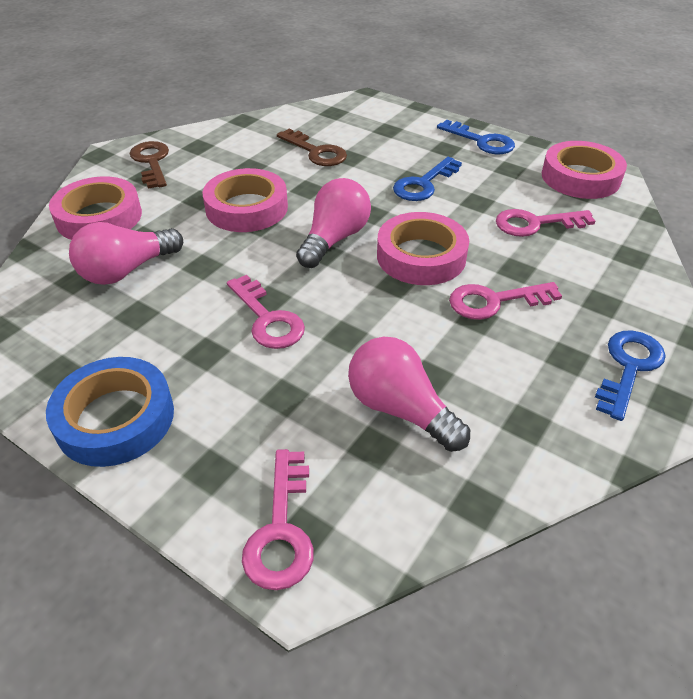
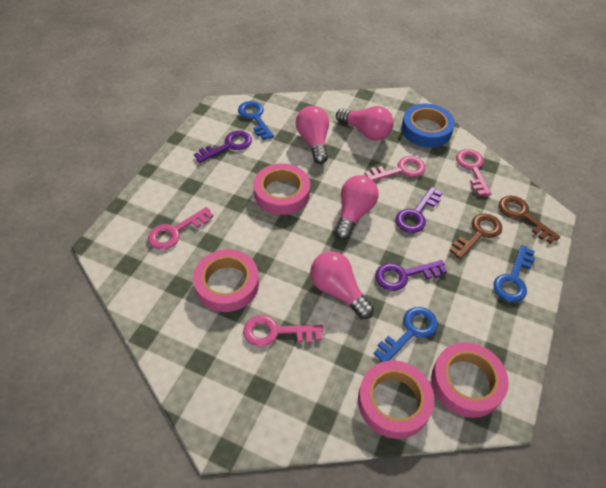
pink light bulb: 3 -> 4
purple key: 0 -> 3

